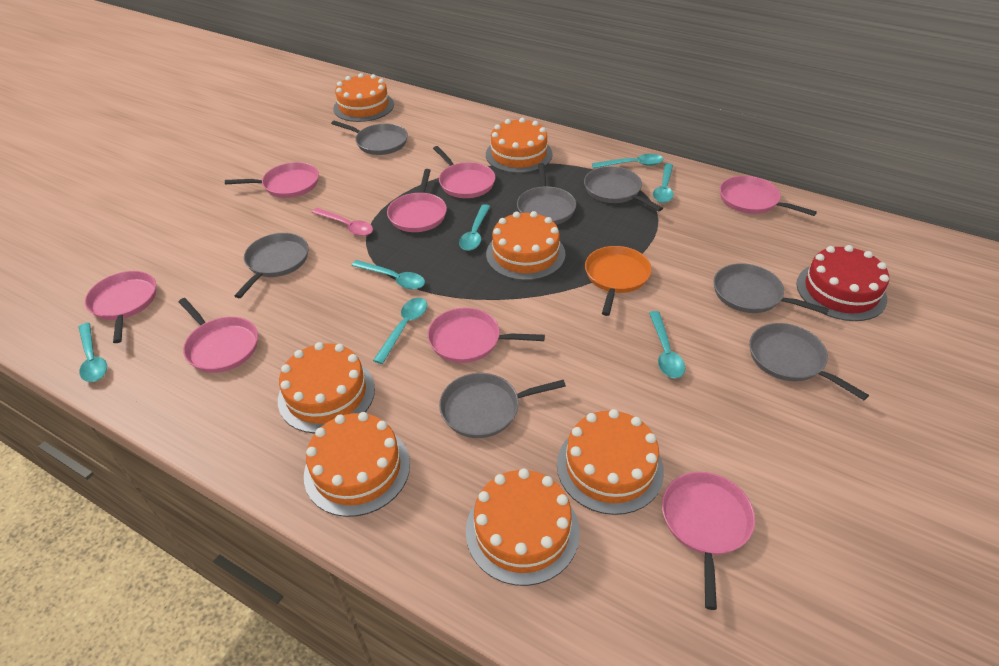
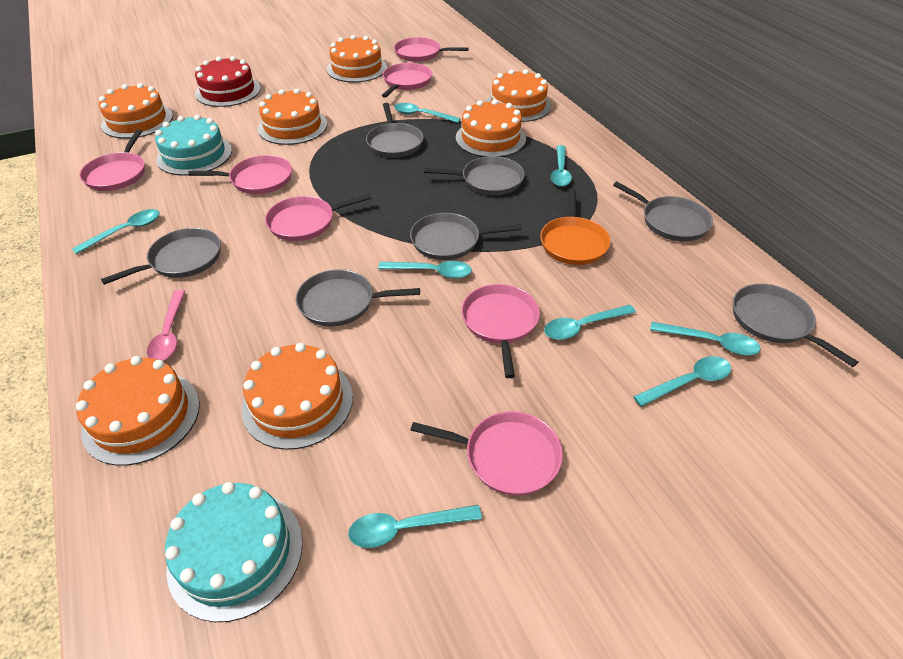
pink pan: 8 -> 7
turquoise cake: 0 -> 2
turquoise spoon: 7 -> 8

